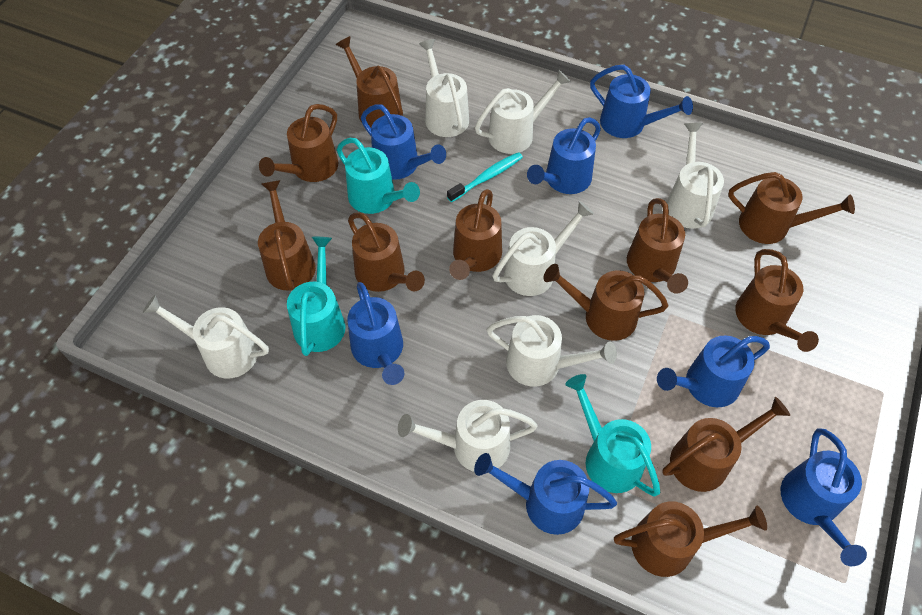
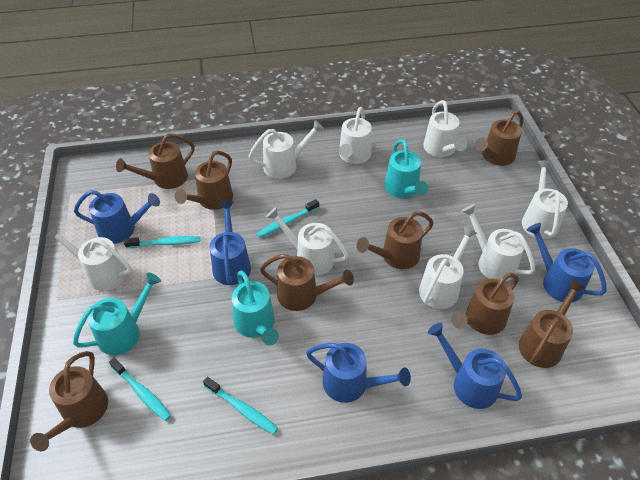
blue watering can: 7 -> 5
brown watering can: 11 -> 8
turquoise toothbrush: 1 -> 4
white watering can: 7 -> 8

